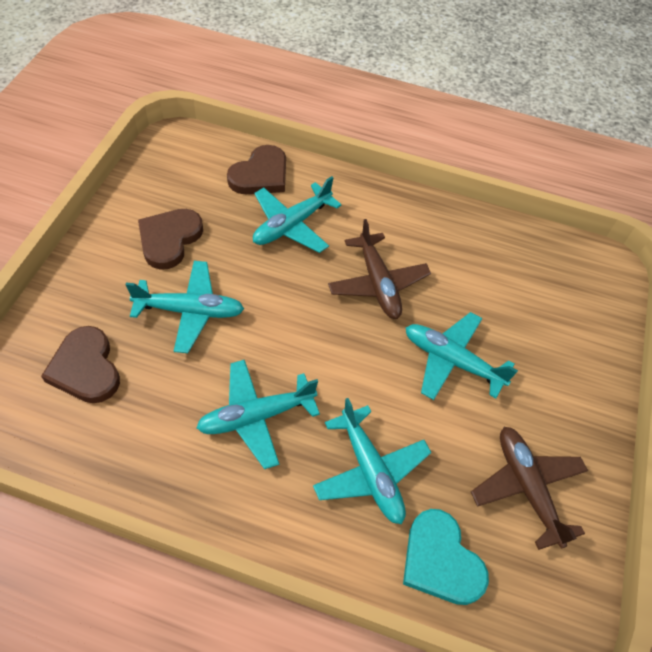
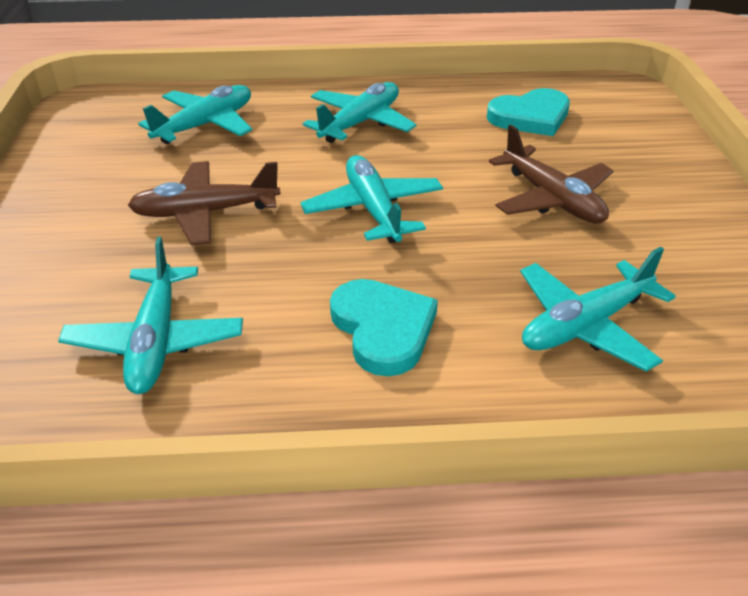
brown heart: 3 -> 0
turquoise heart: 1 -> 2

